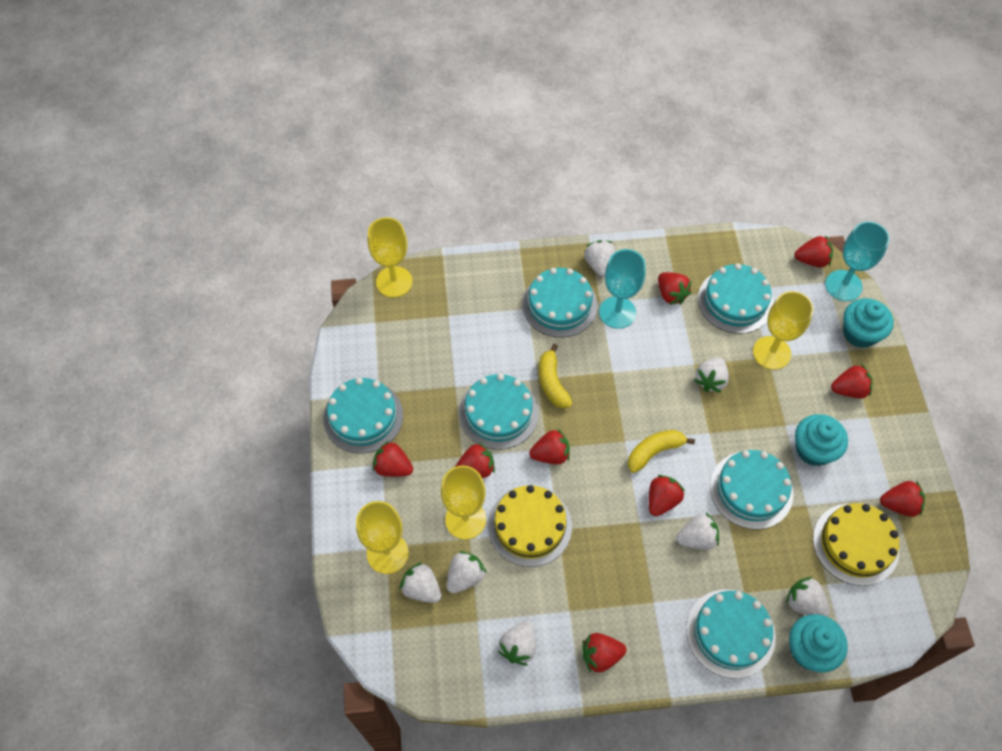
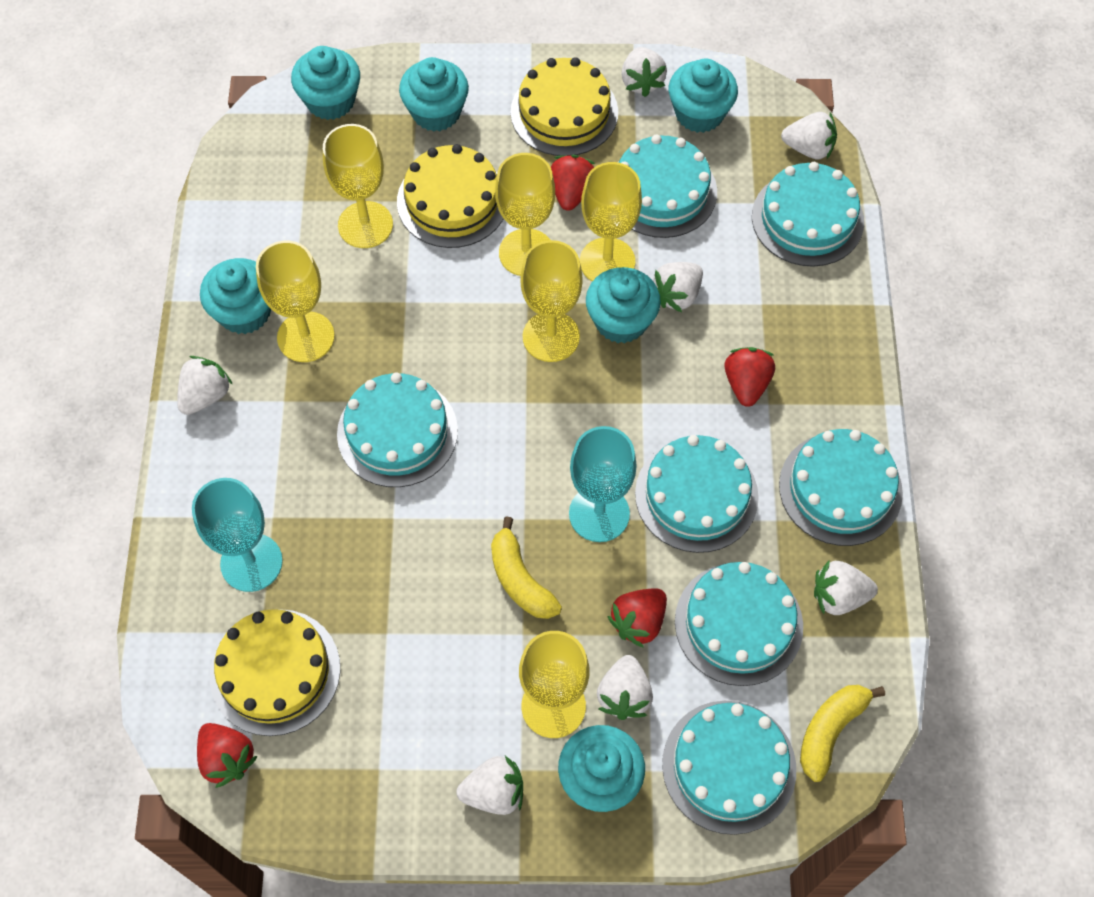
red strawberry: 9 -> 4
turquoise cake: 6 -> 7
turquoise cupcake: 3 -> 6
yellow cake: 2 -> 3
yellow goblet: 4 -> 6

